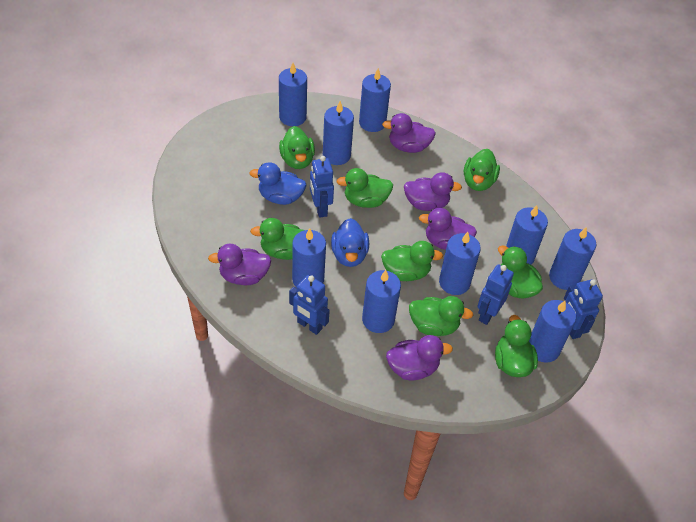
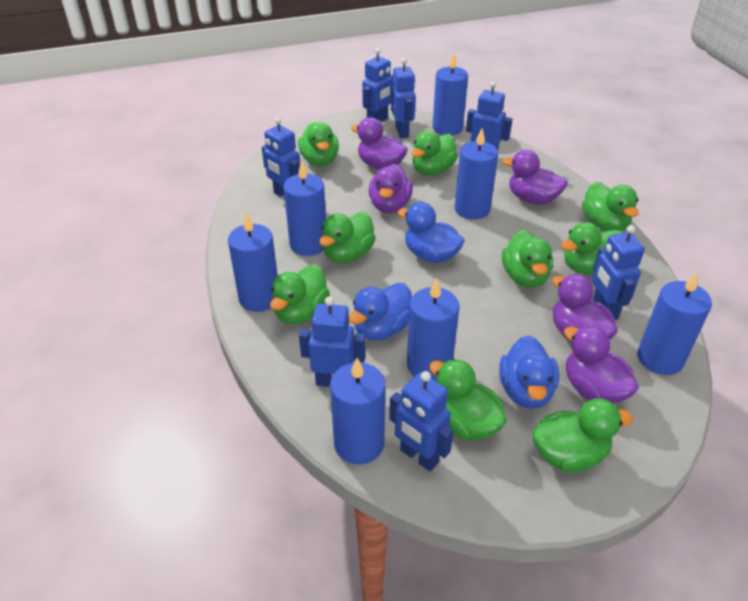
blue candle: 9 -> 7
blue duck: 2 -> 3
blue robot: 4 -> 7
green duck: 8 -> 9

